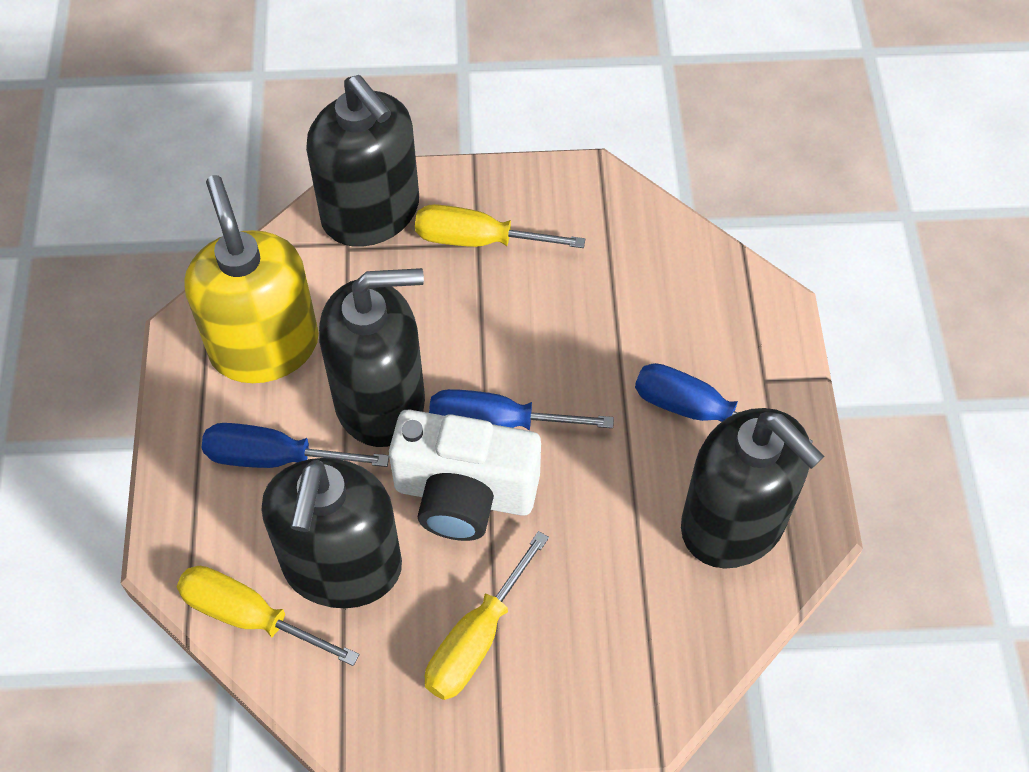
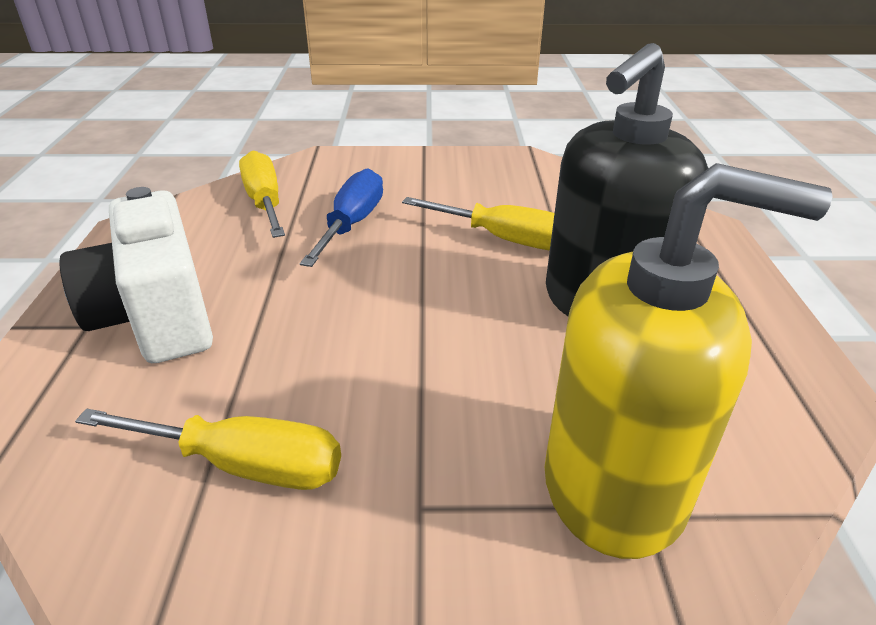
black soap dispenser: 4 -> 1
blue screwdriver: 3 -> 1

